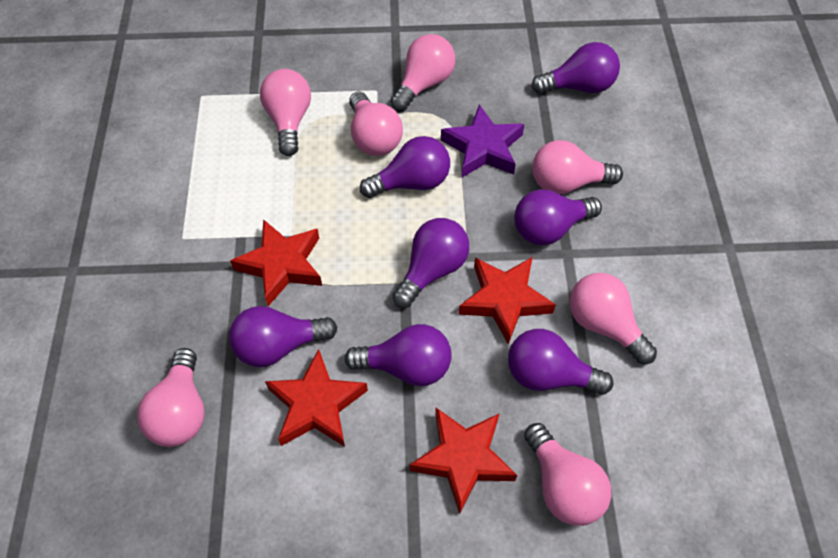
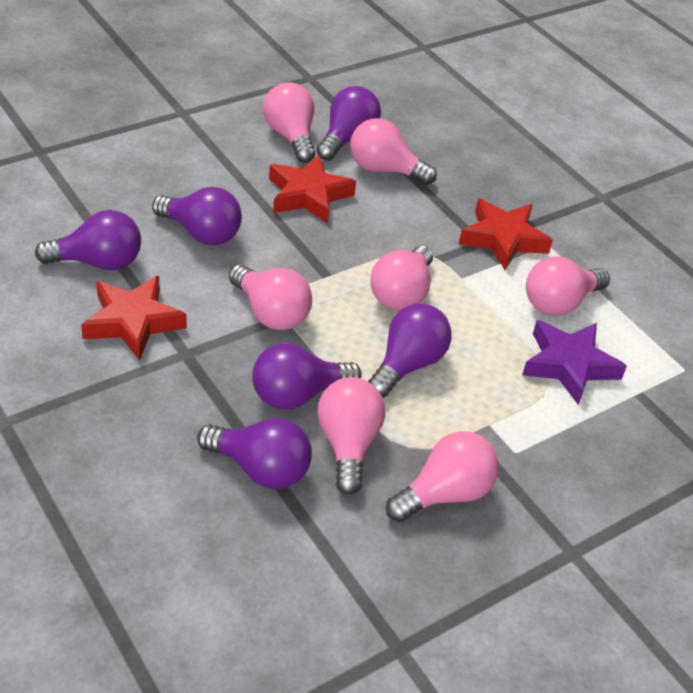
purple light bulb: 7 -> 6
red star: 4 -> 3

